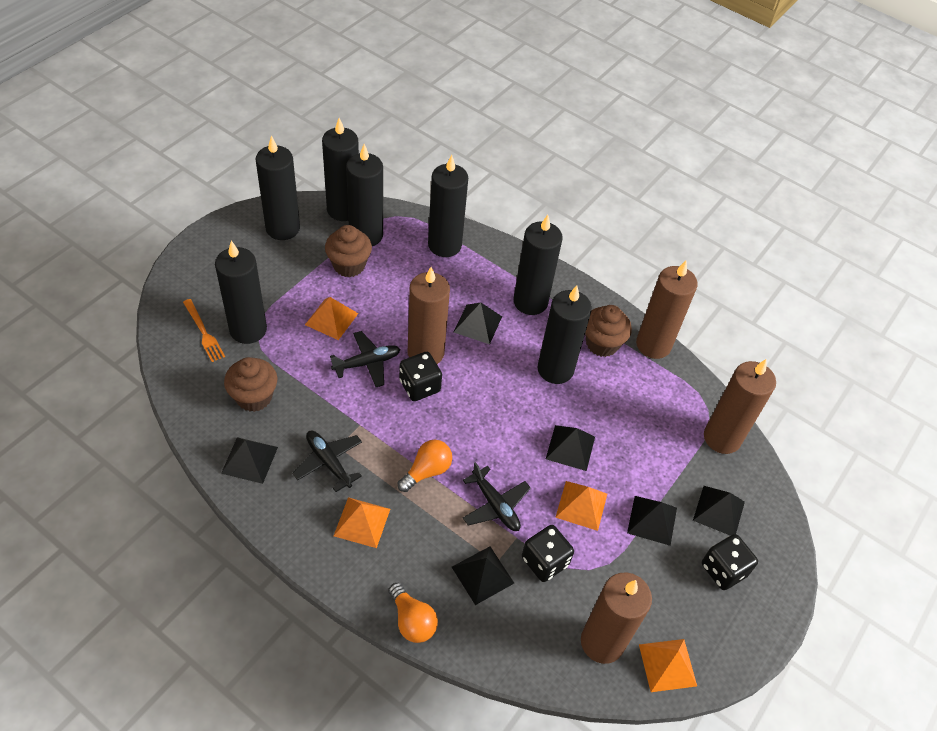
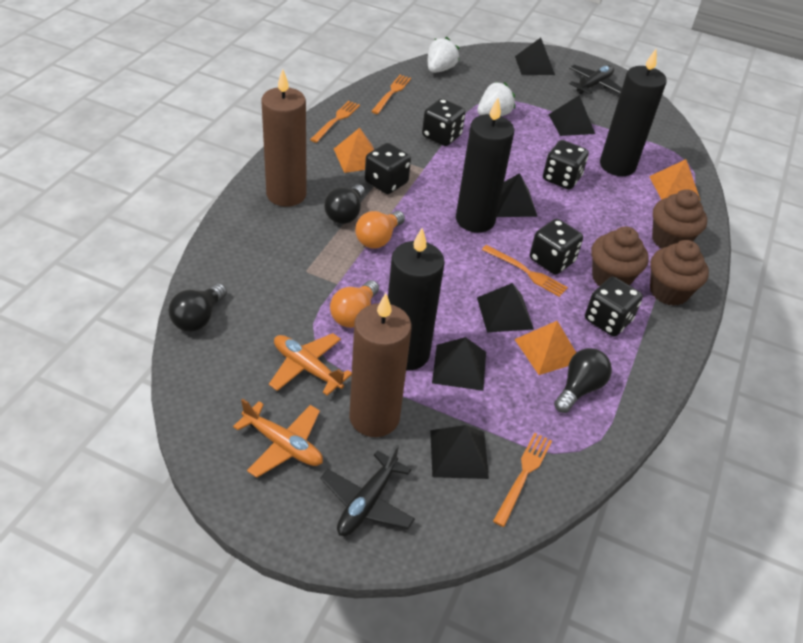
black candle: 7 -> 3
black dice: 3 -> 5
black light bulb: 0 -> 3
black plane: 3 -> 2
brown candle: 4 -> 2
orange fork: 1 -> 4
orange plane: 0 -> 2
orange pyramid: 4 -> 3
white strawberry: 0 -> 2

